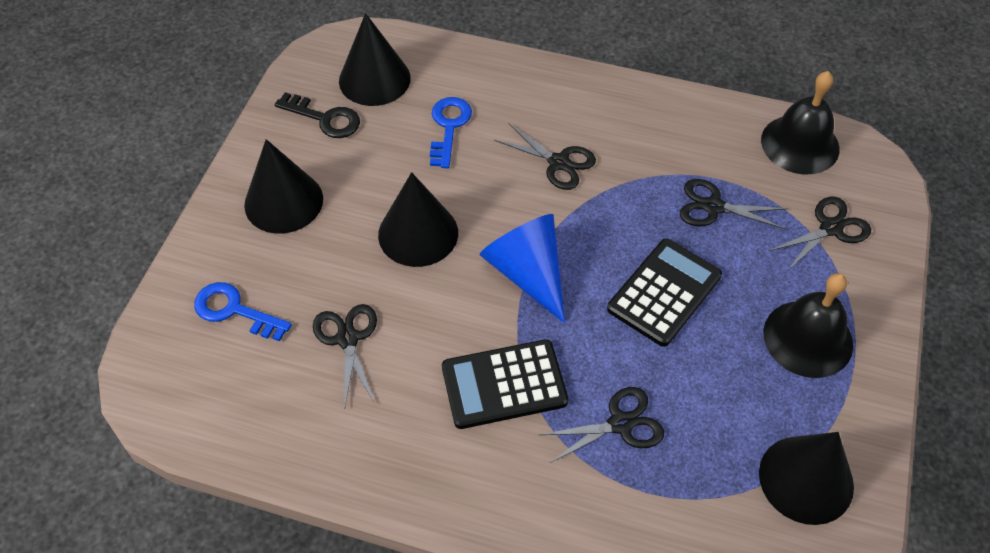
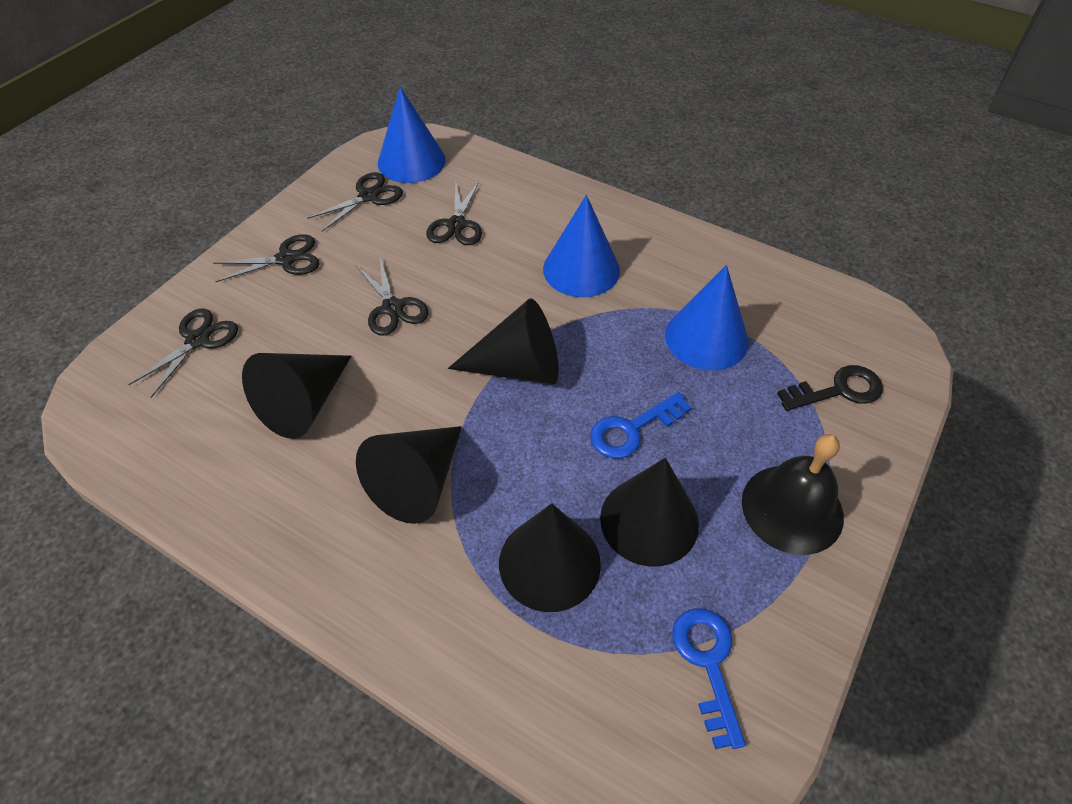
black bell: 2 -> 1
black calculator: 2 -> 0
black cone: 4 -> 5
blue cone: 1 -> 3

